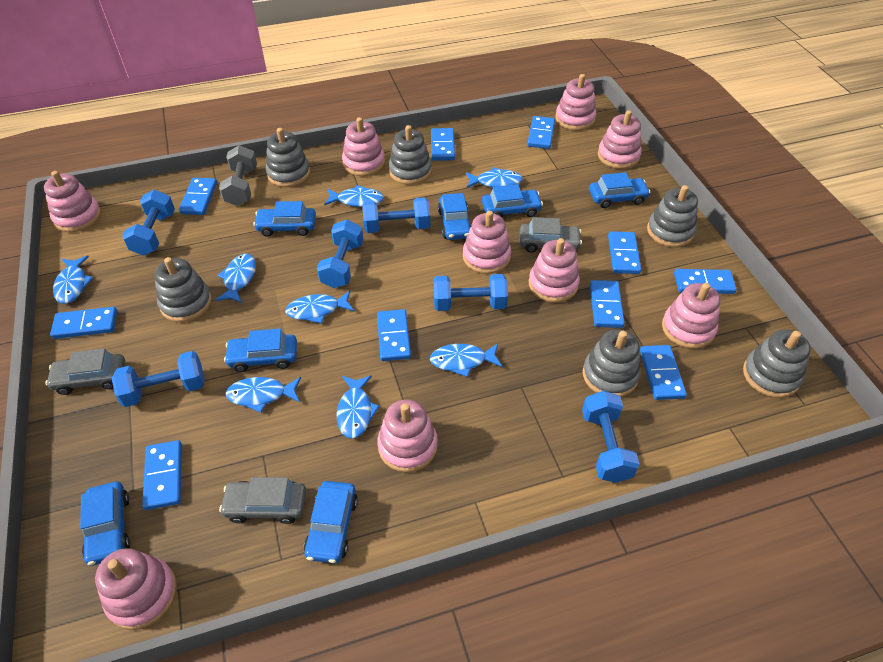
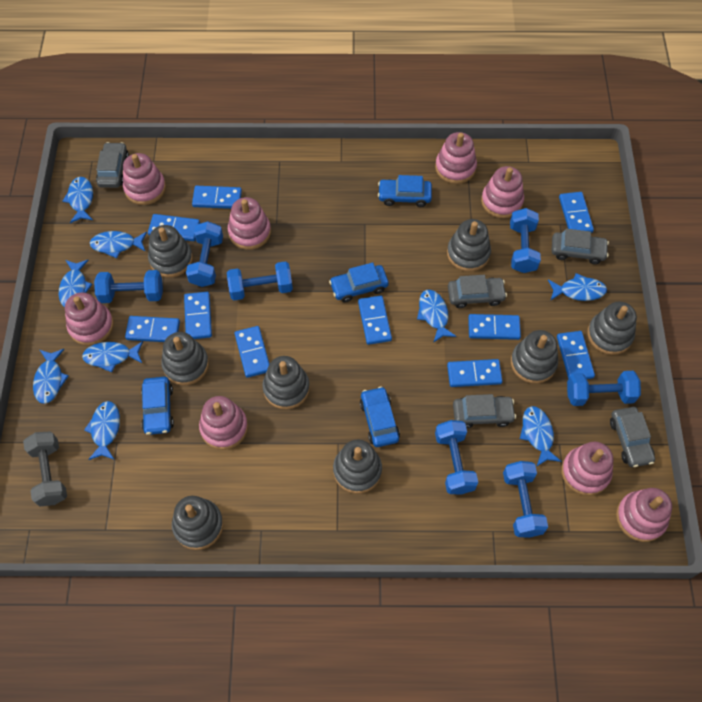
blue car: 7 -> 4
blue dumbbell: 6 -> 7
blue fish: 8 -> 9
grey car: 3 -> 5
grey stacking toy: 6 -> 8
pink stacking toy: 9 -> 8

